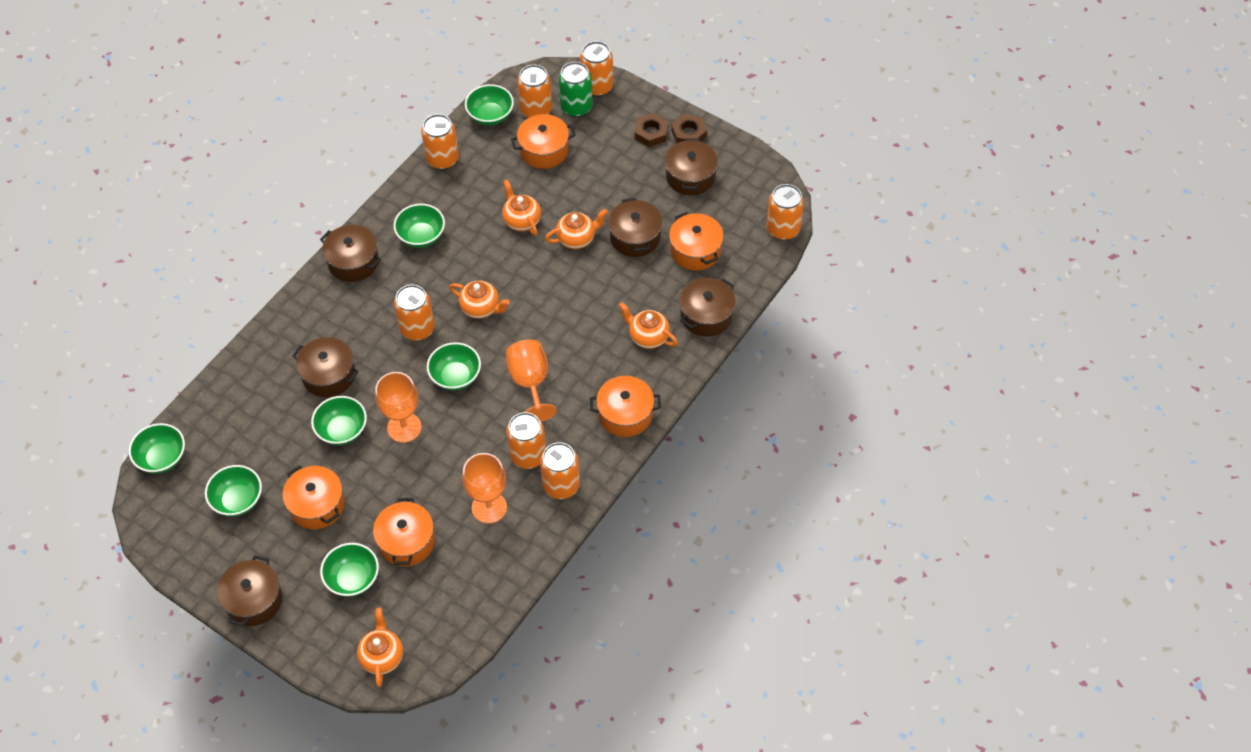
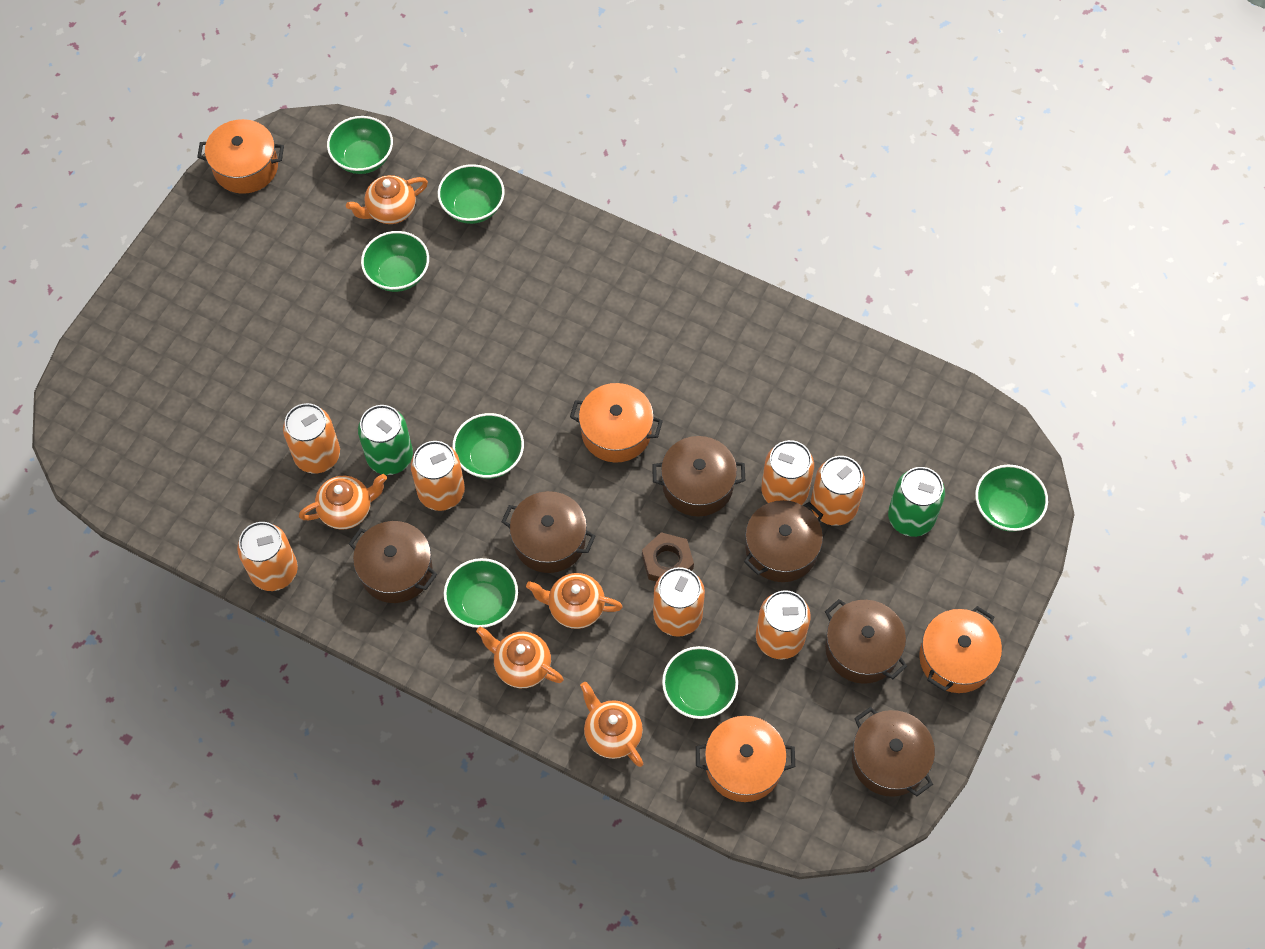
brown nut: 2 -> 1
green can: 1 -> 2
orange goblet: 3 -> 0
orange pot: 5 -> 4

